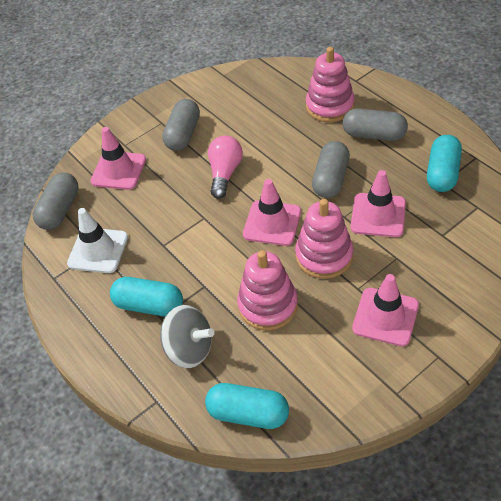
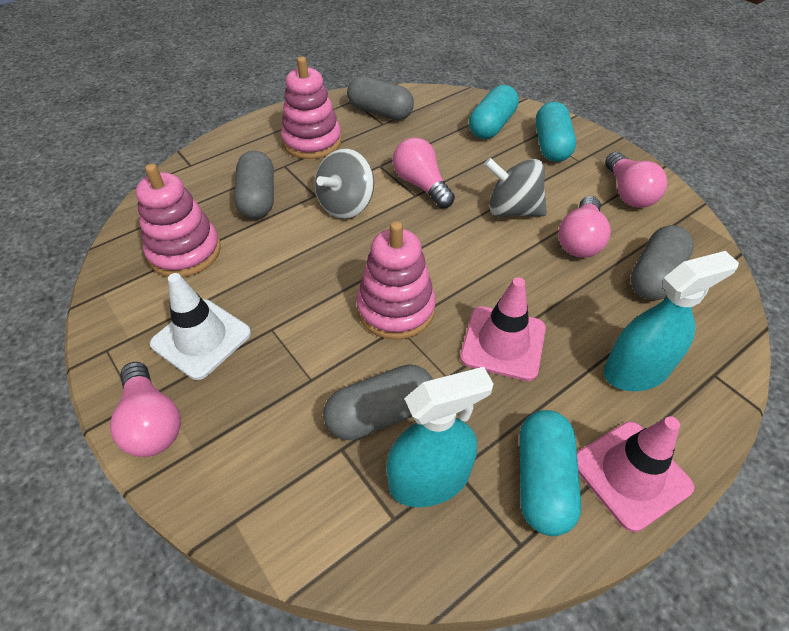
grey spinning top: 1 -> 2
pink light bulb: 1 -> 4
pink traffic cone: 4 -> 2
turquoise spray bottle: 0 -> 2

